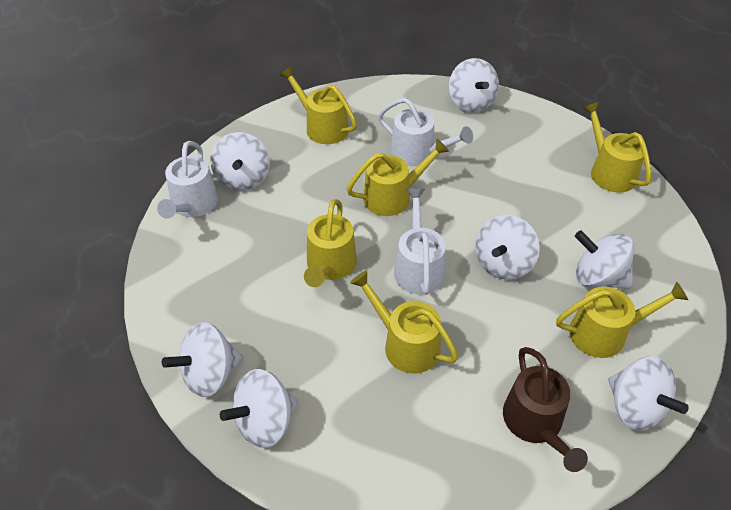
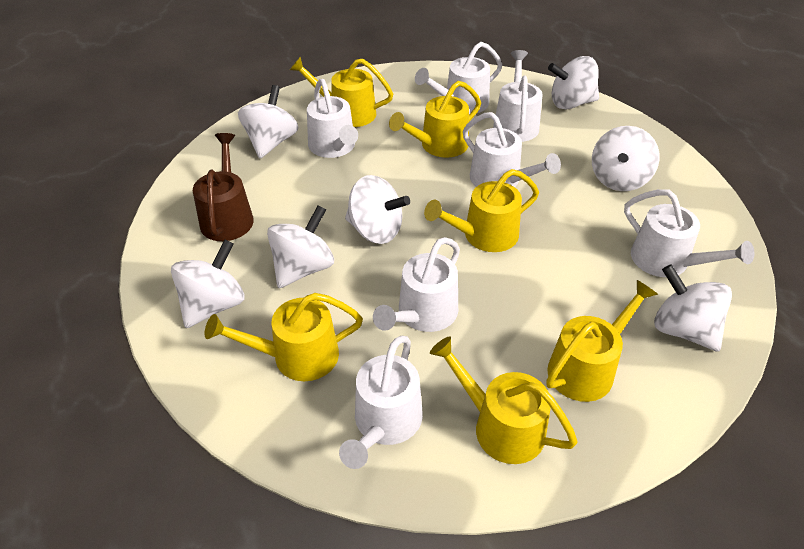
white watering can: 3 -> 7

